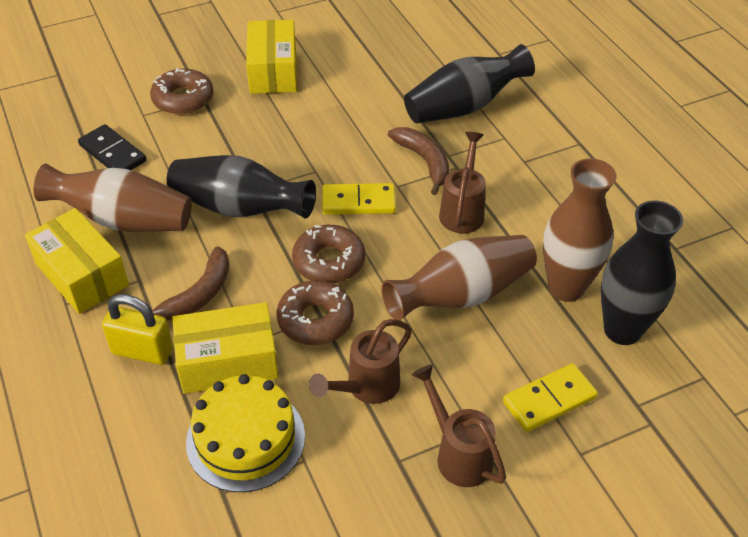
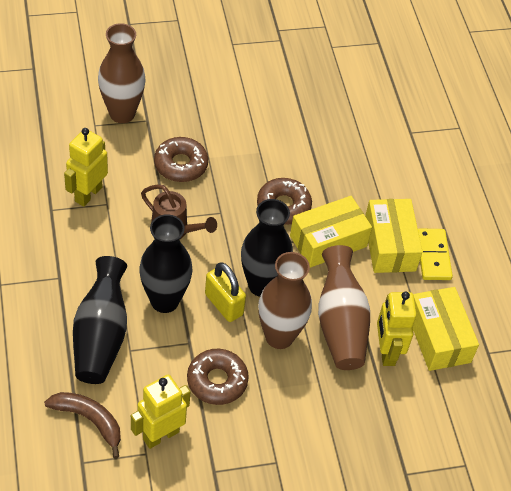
black domino: 1 -> 0
brown banana: 2 -> 1
brown watering can: 3 -> 1
yellow cake: 1 -> 0
yellow domino: 2 -> 1
yellow robot: 0 -> 3

